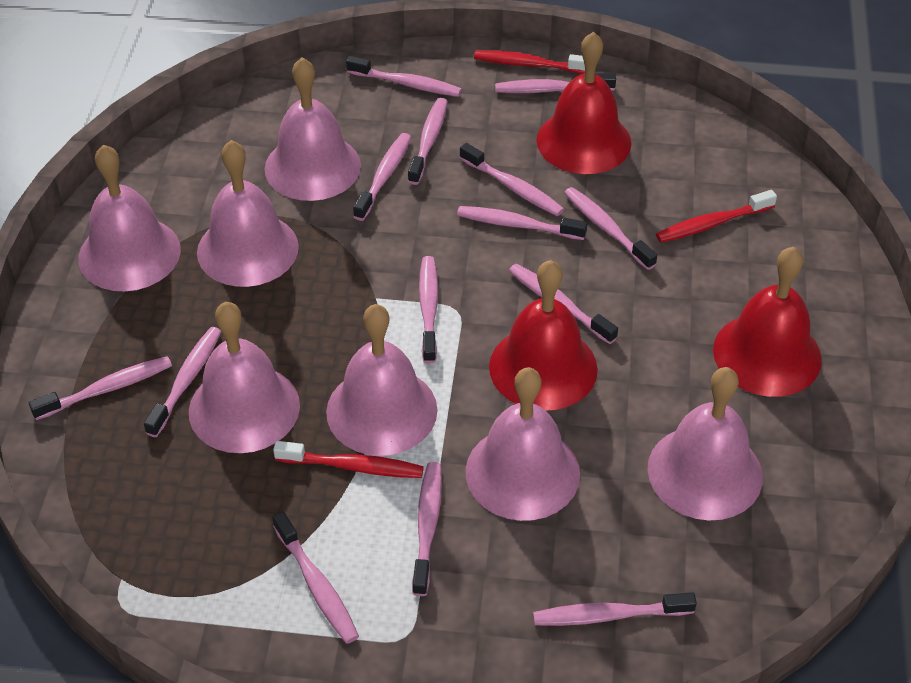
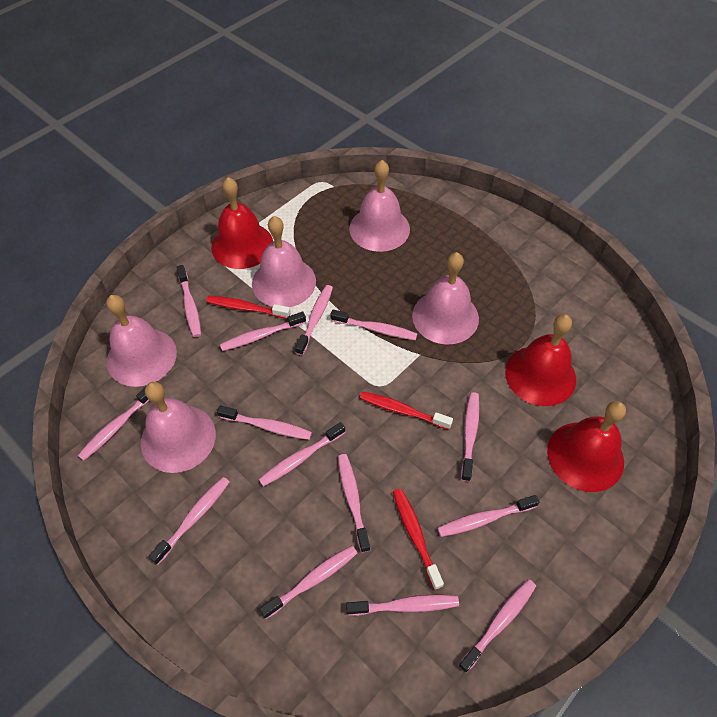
pink bell: 7 -> 5

